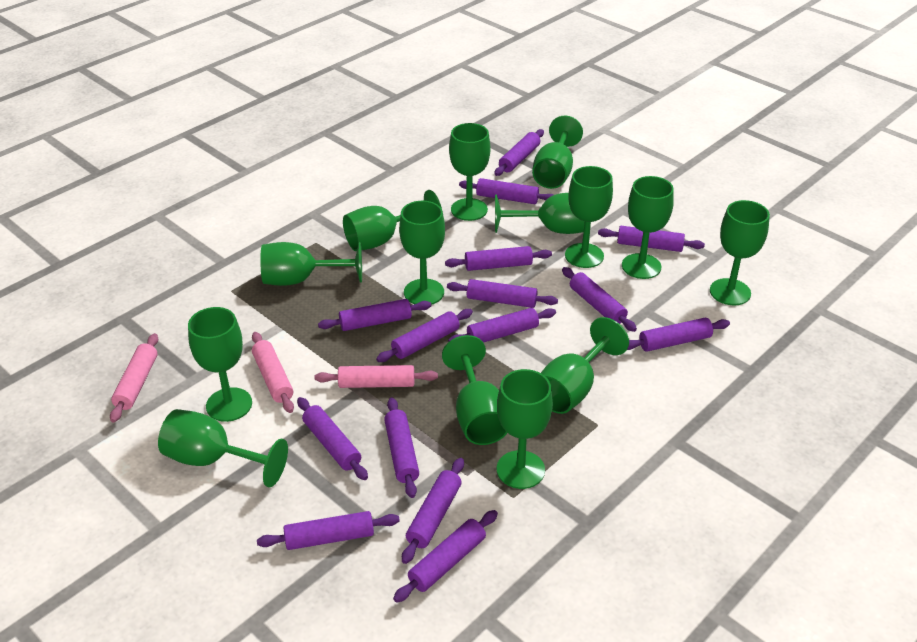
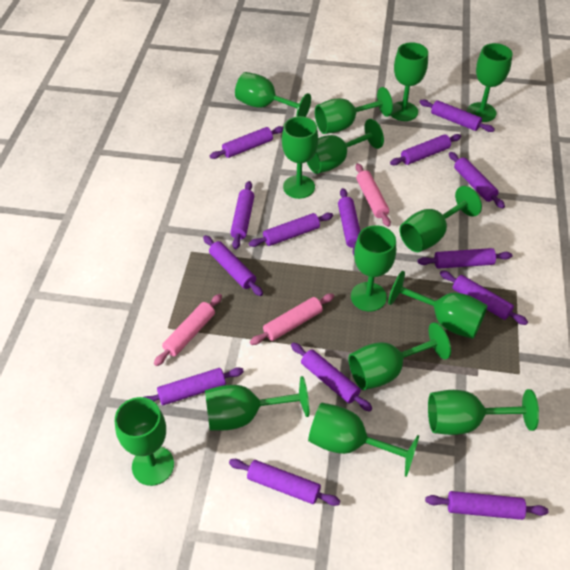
purple rolling pin: 15 -> 14

